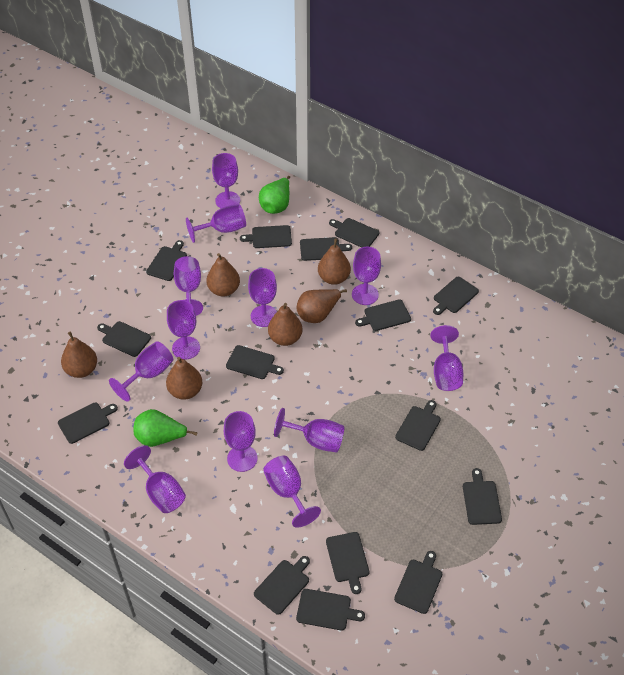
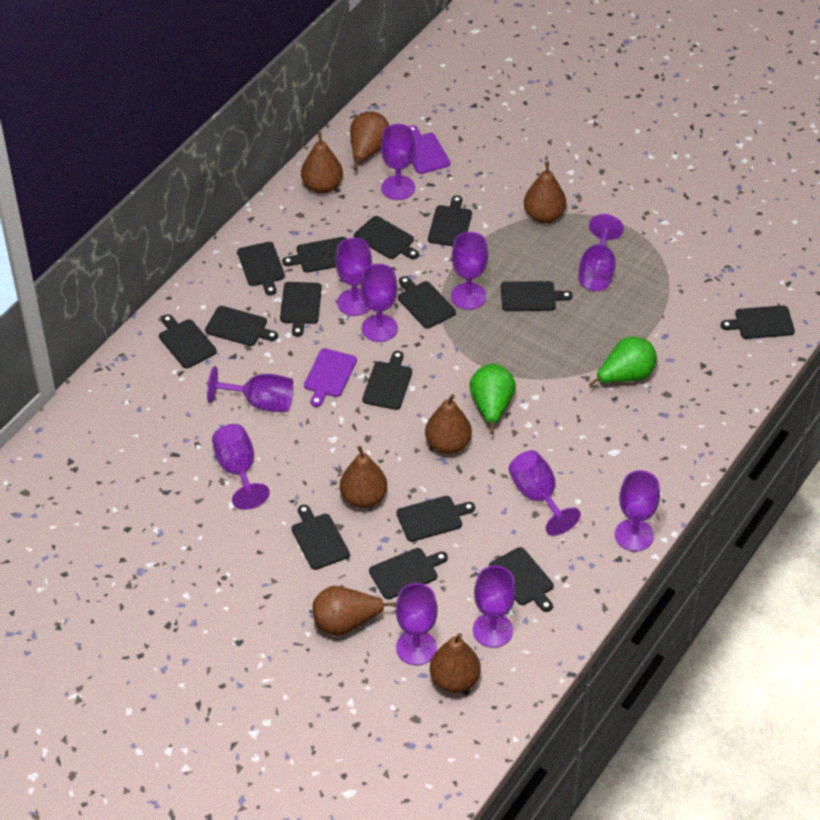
brown pear: 6 -> 7
purple cutting board: 0 -> 2
purple goblet: 12 -> 11

